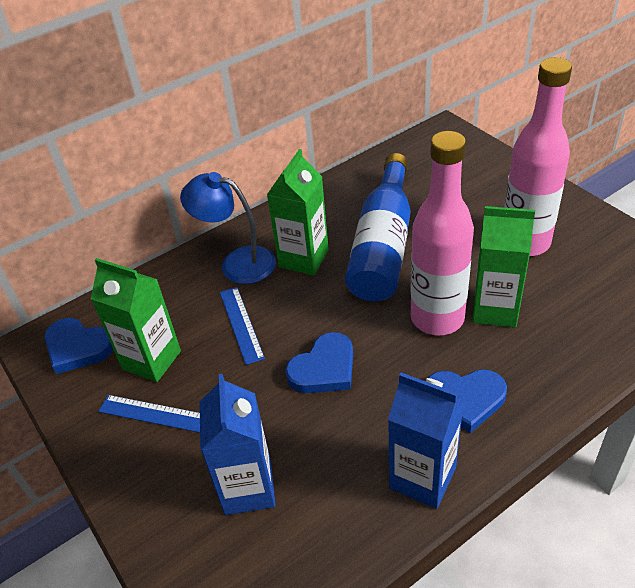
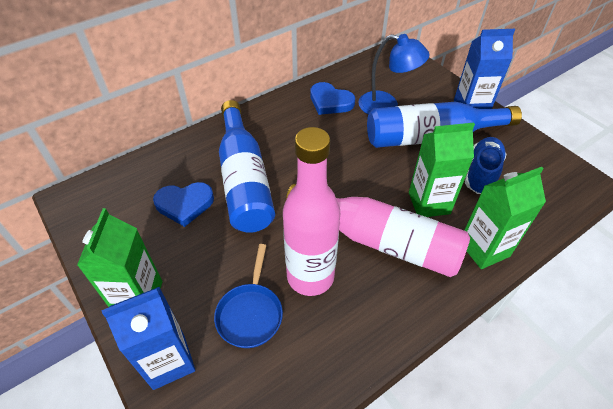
blue bottle: 1 -> 2
blue heart: 3 -> 2
blue pan: 0 -> 1
blue ruler: 2 -> 0
blue shoe: 0 -> 1

